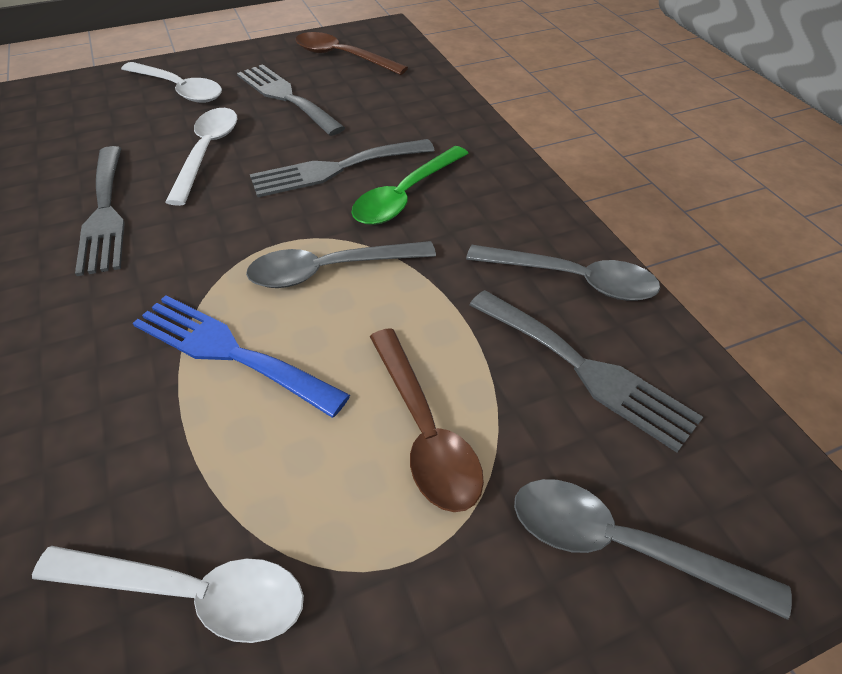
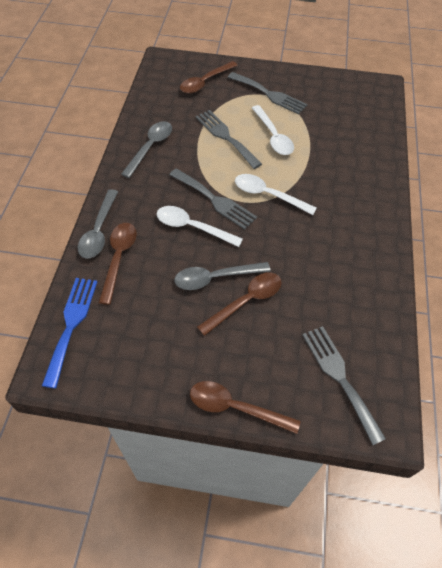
brown spoon: 2 -> 4
green spoon: 1 -> 0

